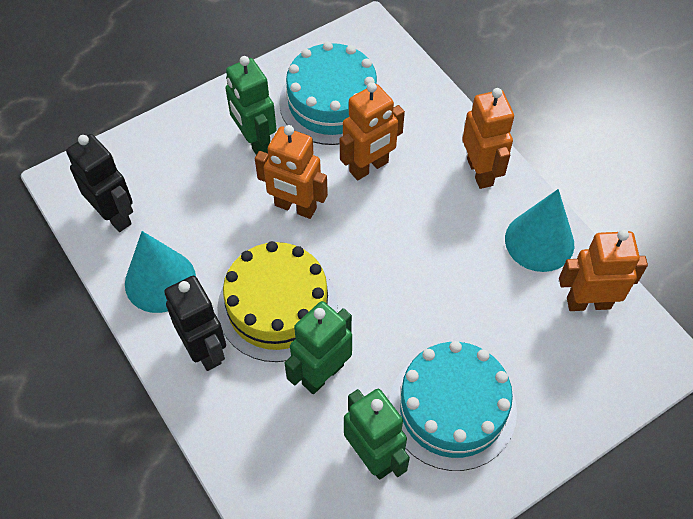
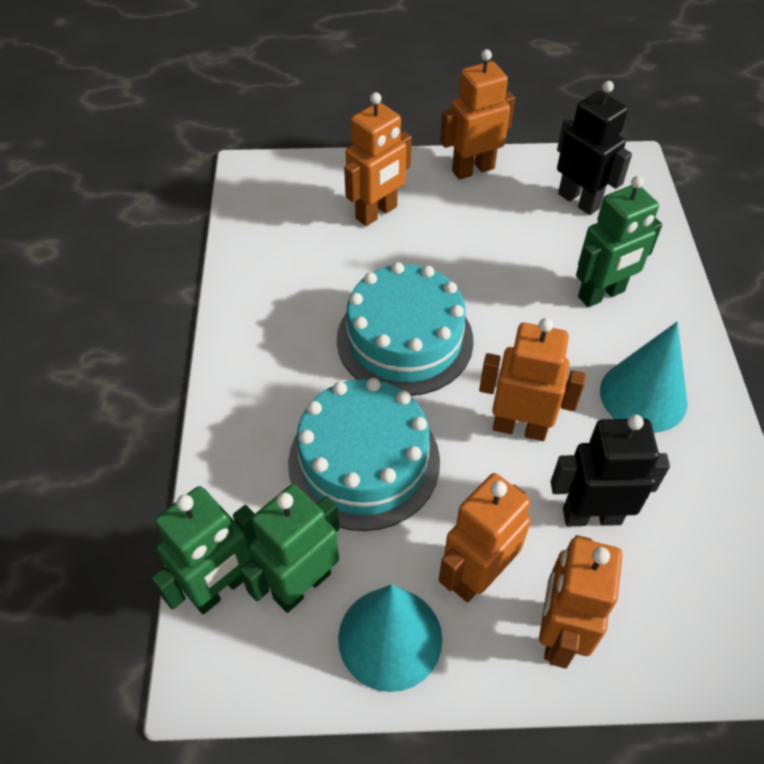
orange robot: 4 -> 5
yellow cake: 1 -> 0

